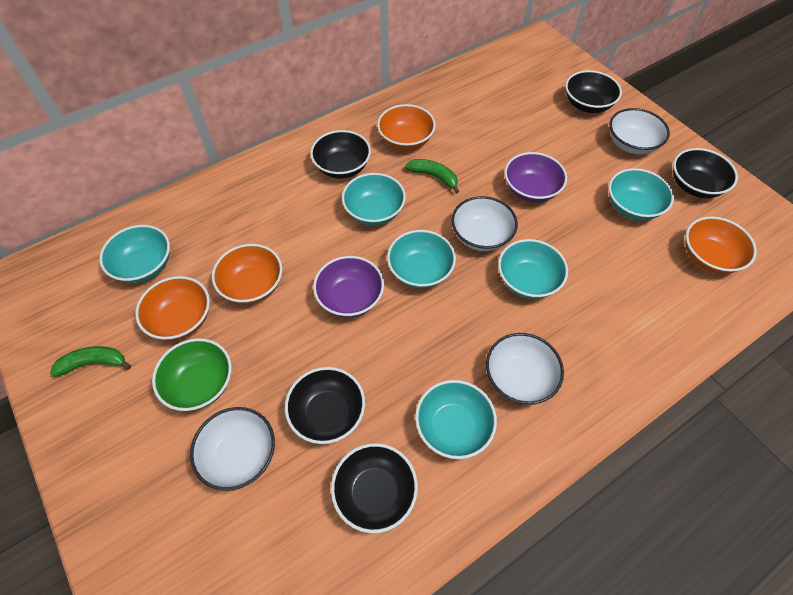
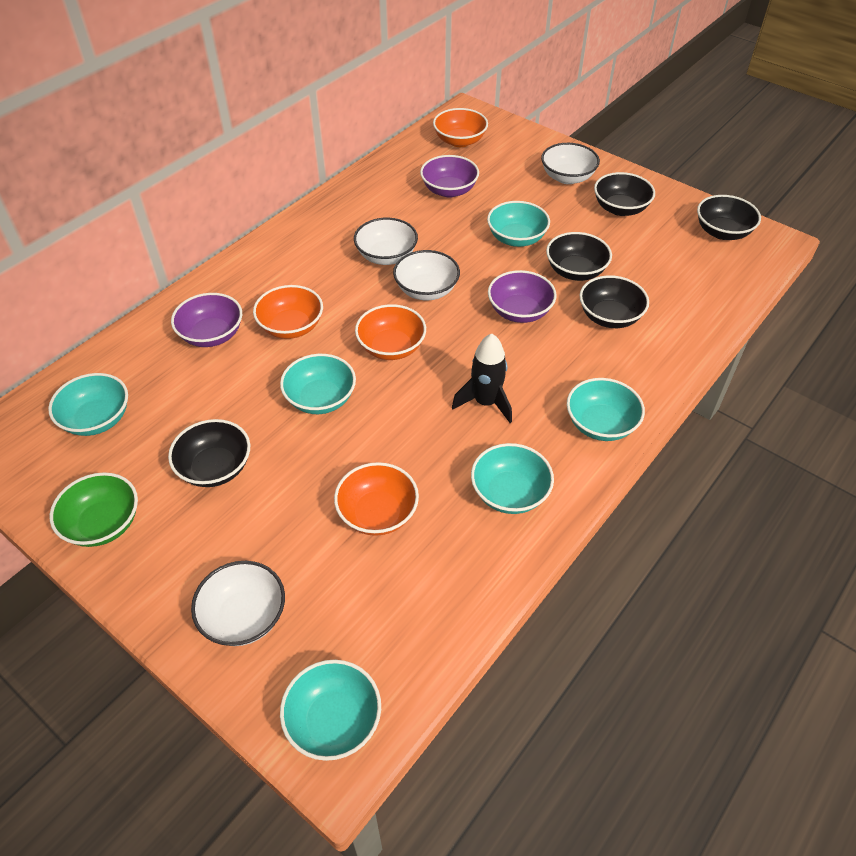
black rocket: 0 -> 1
green banana: 2 -> 0
purple bowl: 2 -> 3

